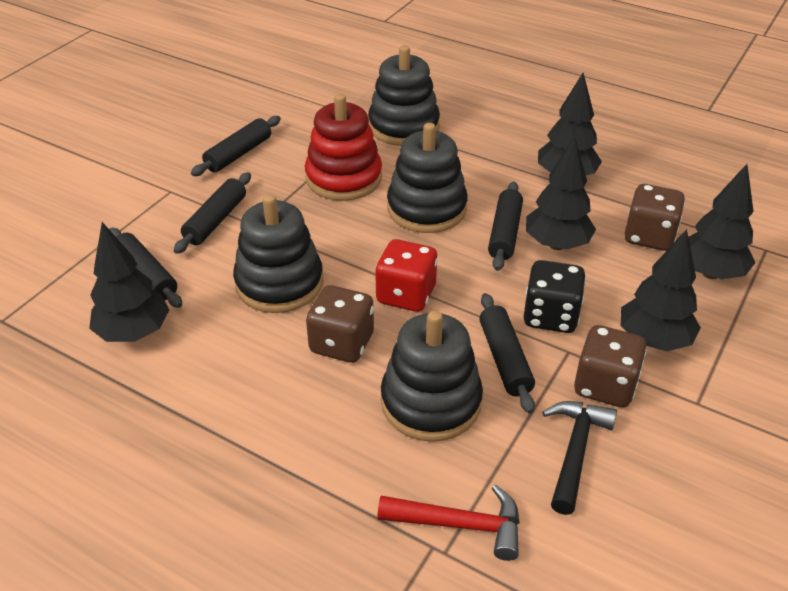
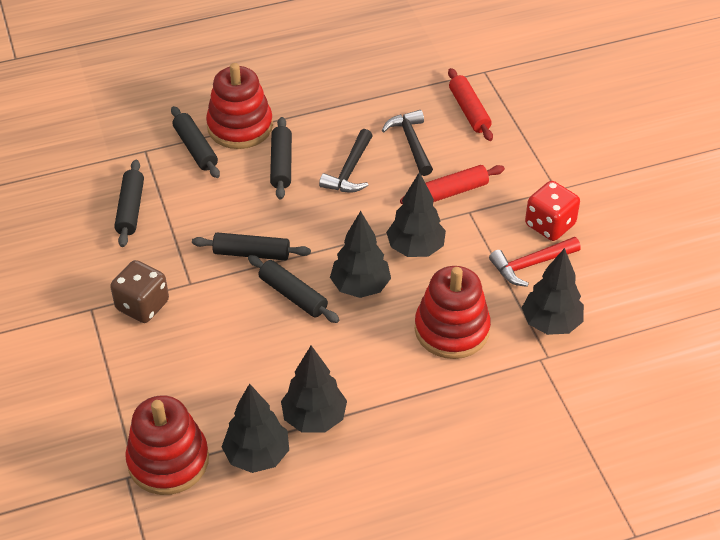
black dice: 1 -> 0
black hammer: 1 -> 2
black stacking toy: 4 -> 0
brown dice: 3 -> 1
red rolling pin: 0 -> 2
red stacking toy: 1 -> 3

